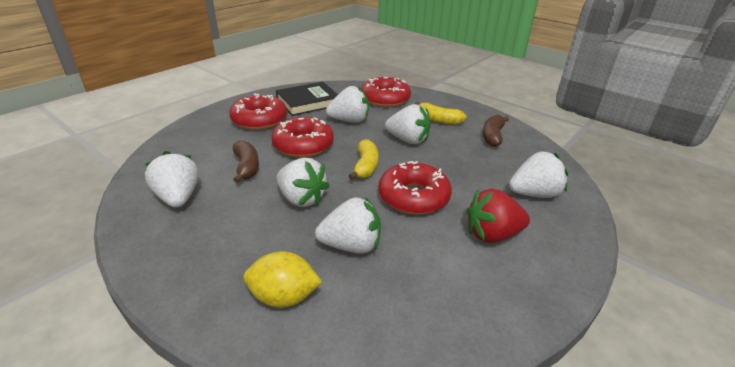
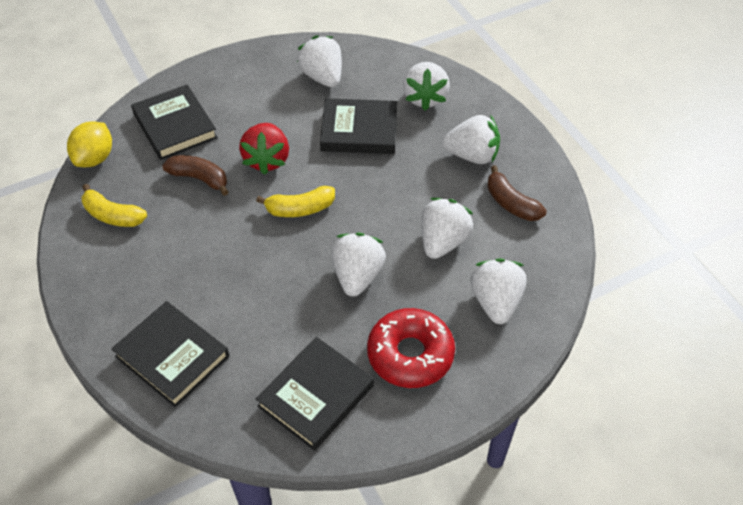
black book: 1 -> 4
red donut: 4 -> 1

